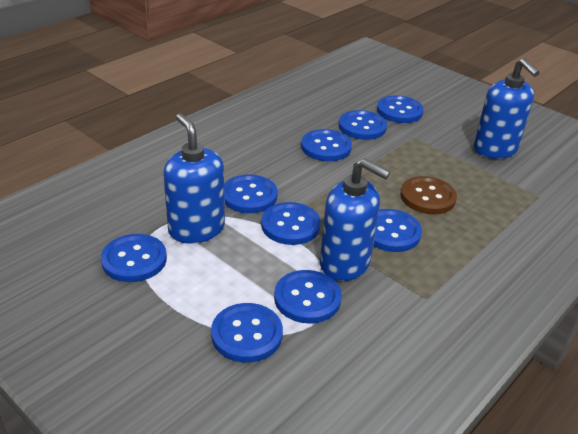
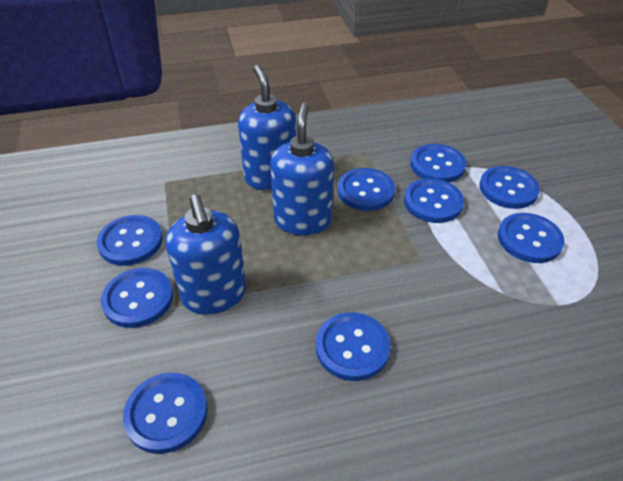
brown button: 1 -> 0

